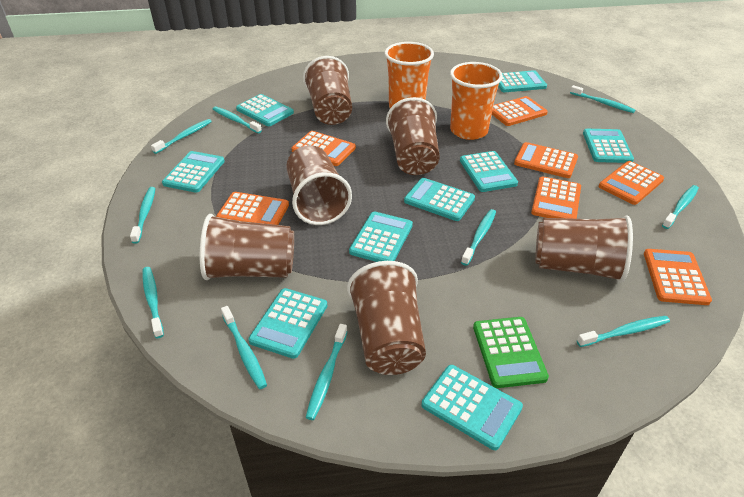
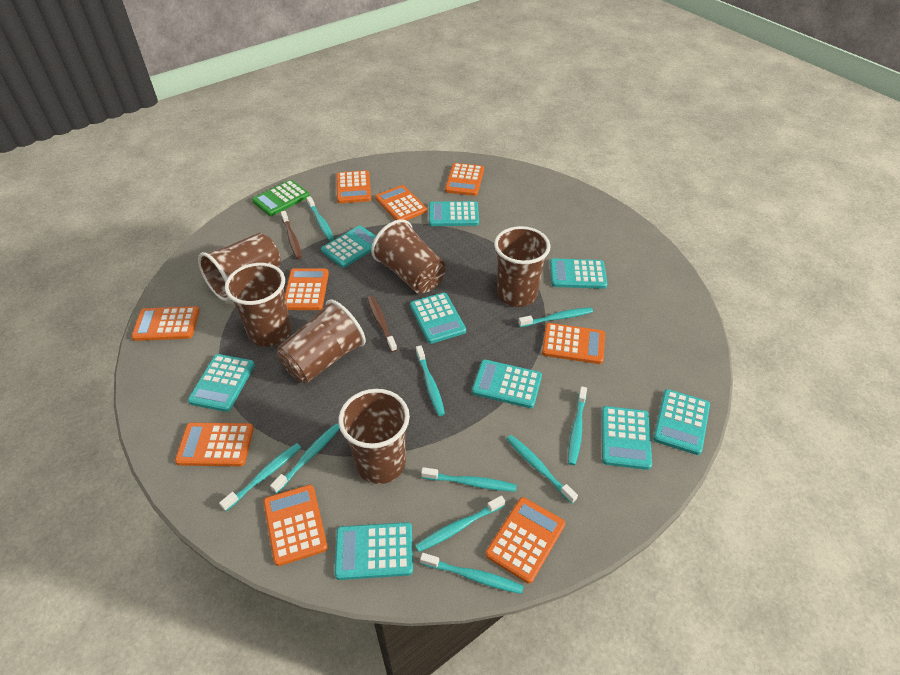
brown toothbrush: 0 -> 2
orange calculator: 7 -> 9
orange cup: 2 -> 0

